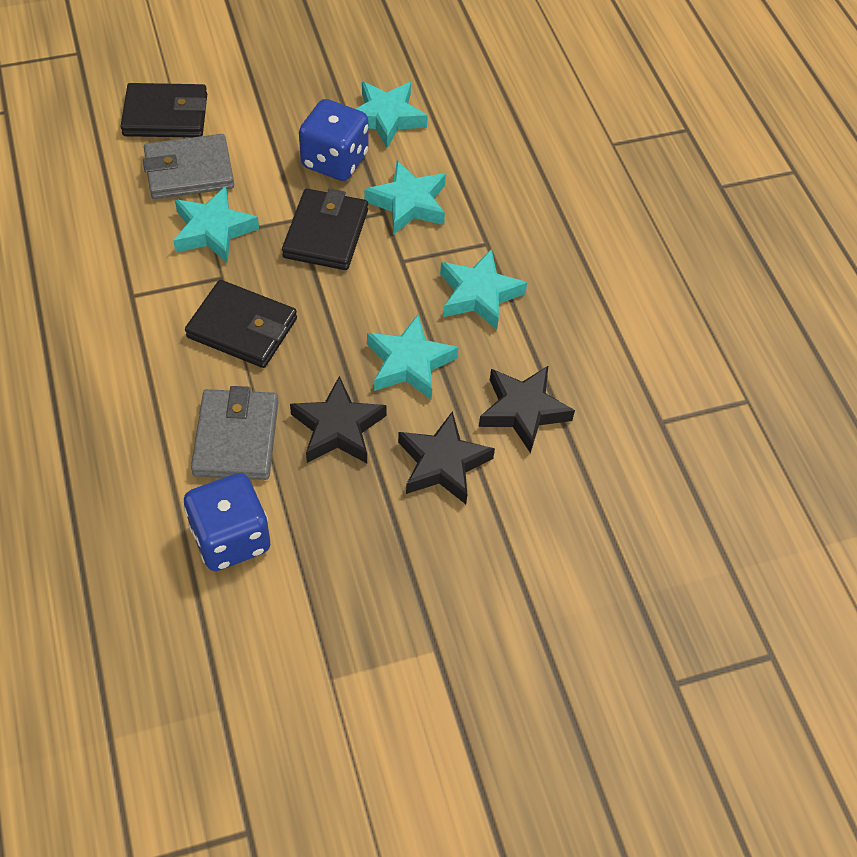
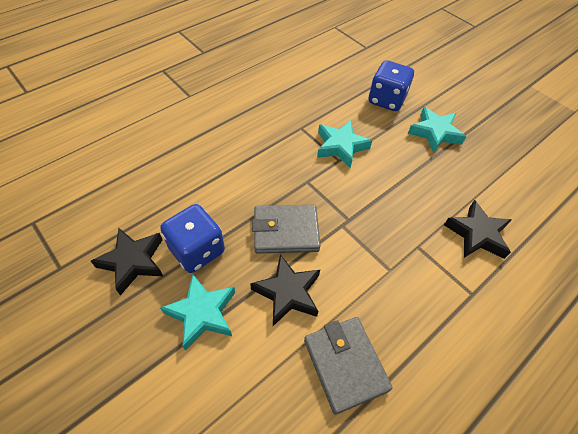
black wallet: 3 -> 0
turquoise star: 5 -> 3

